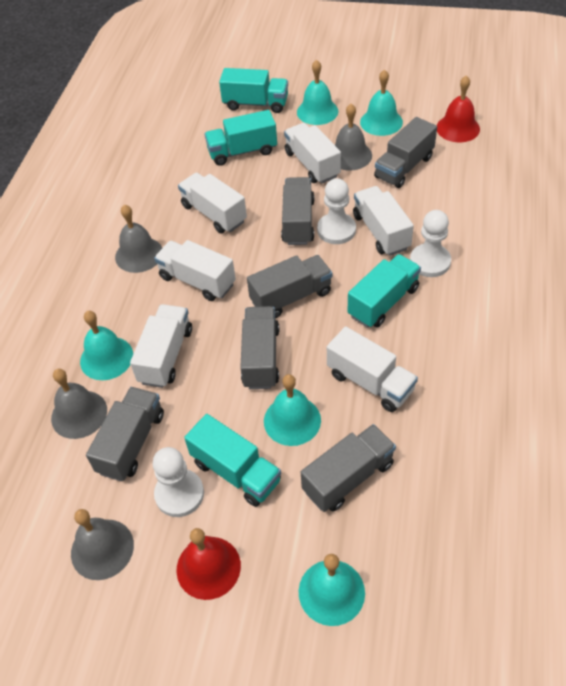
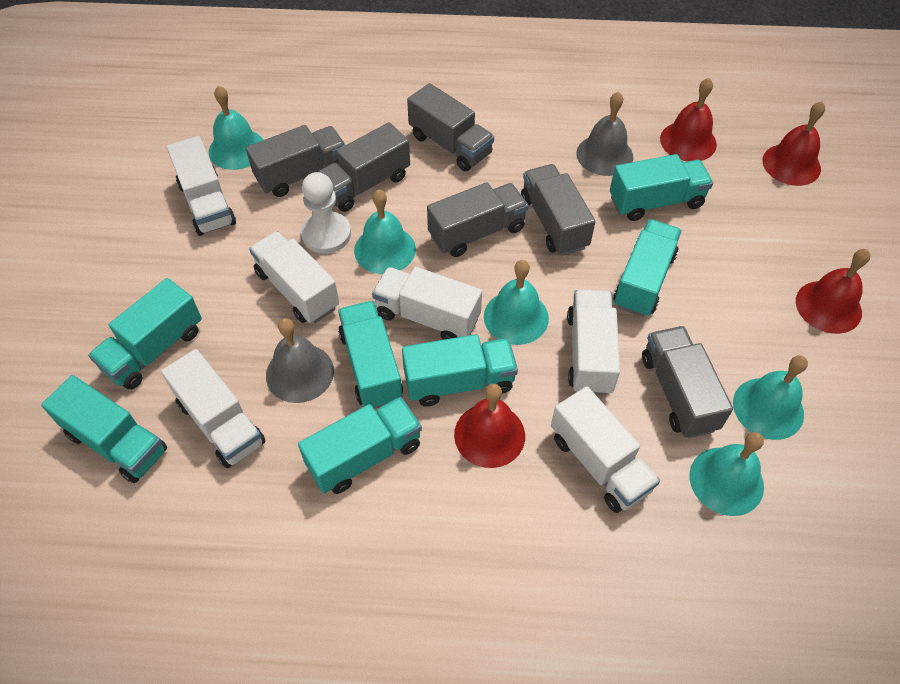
grey bell: 4 -> 2
red bell: 2 -> 4
turquoise truck: 4 -> 7
white pawn: 3 -> 1

